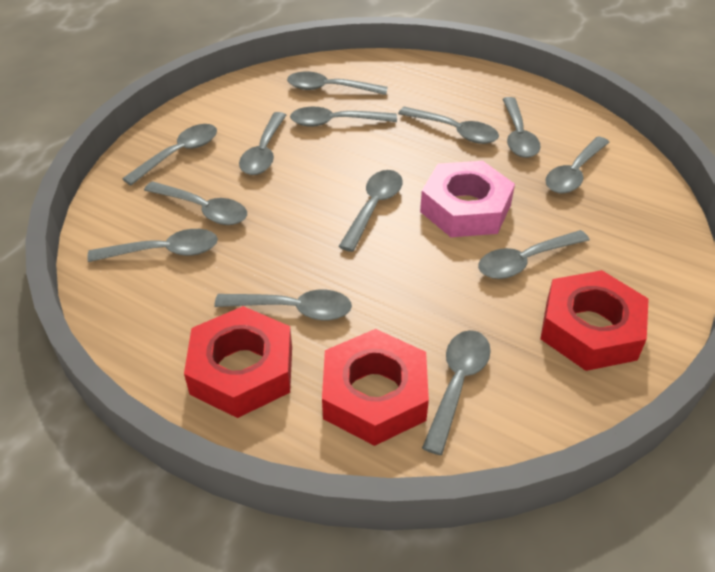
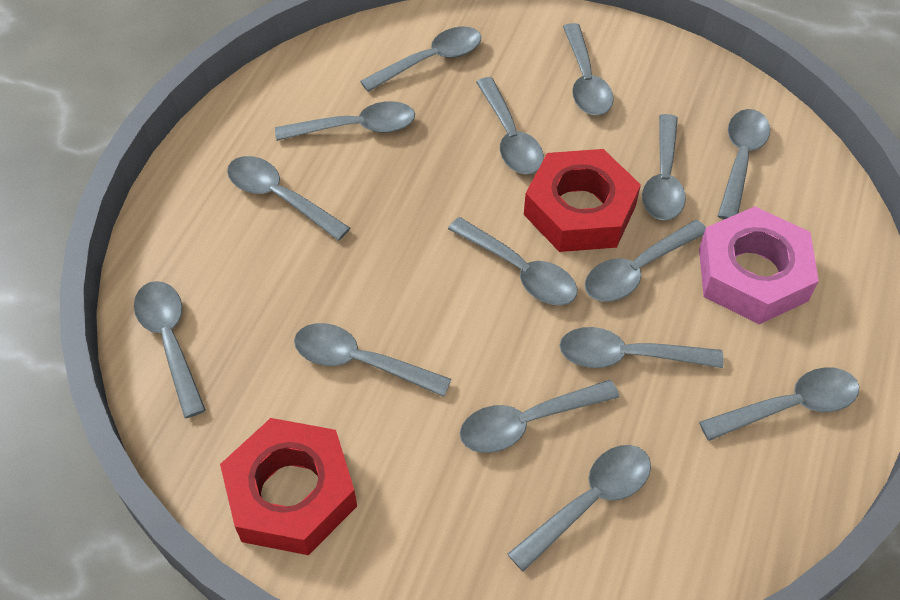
grey spoon: 13 -> 15
red nut: 3 -> 2

